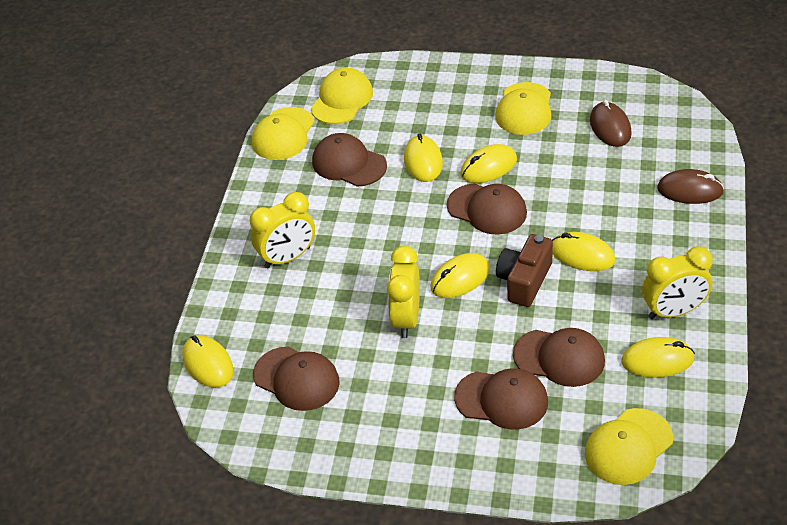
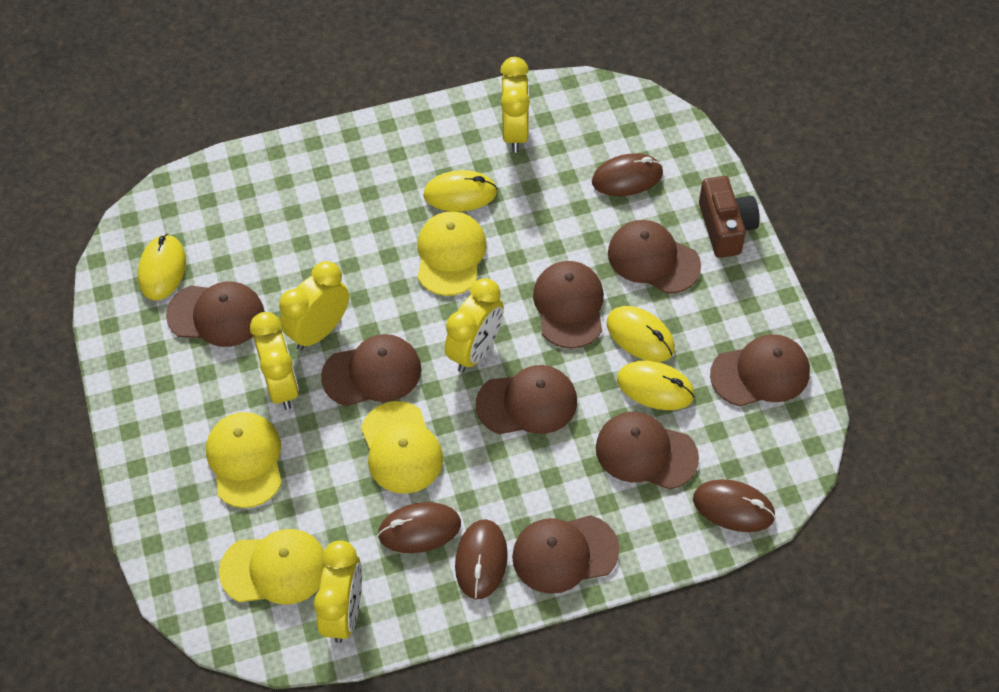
brown cap: 5 -> 8
brown mouse: 2 -> 4
yellow clock: 3 -> 5
yellow mouse: 6 -> 4

